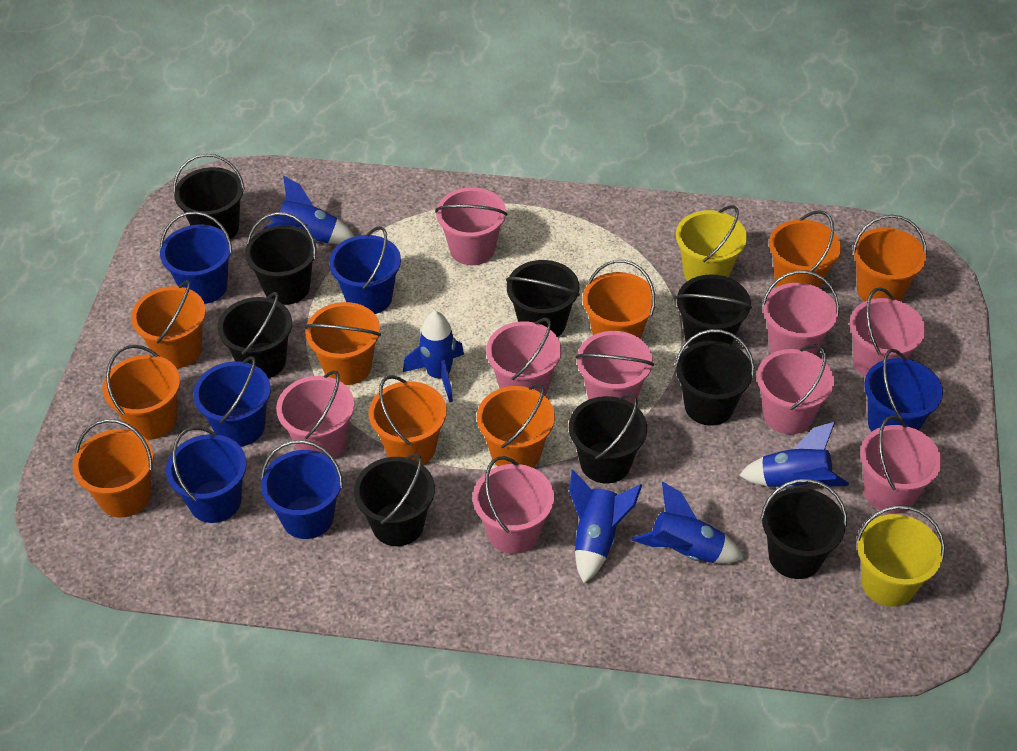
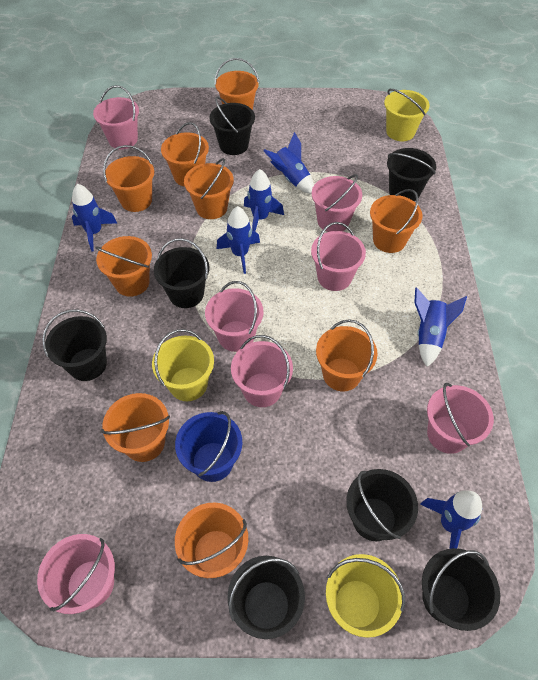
black bucket: 9 -> 7
blue bucket: 6 -> 1
blue rocket: 5 -> 6
pink bucket: 9 -> 7
yellow bucket: 2 -> 3

